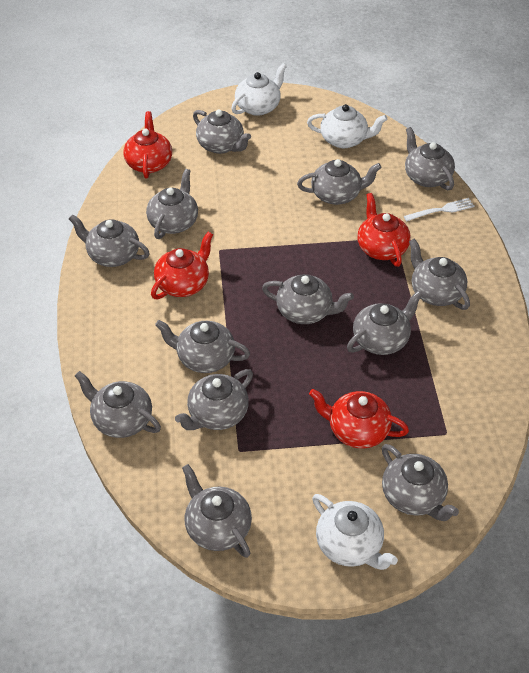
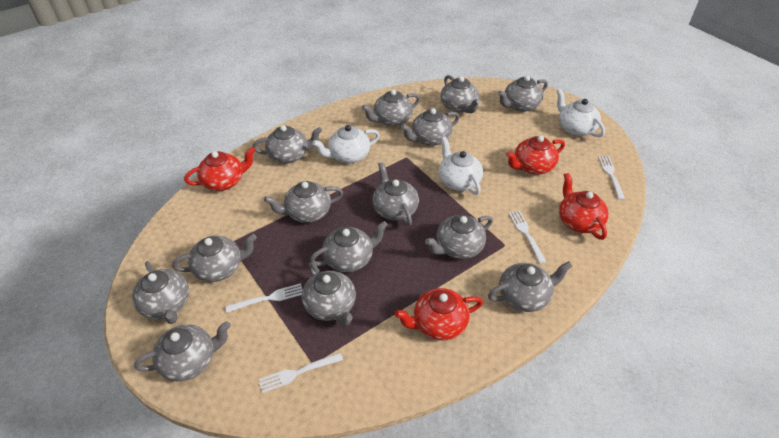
grey teapot: 13 -> 14
white fork: 1 -> 4

